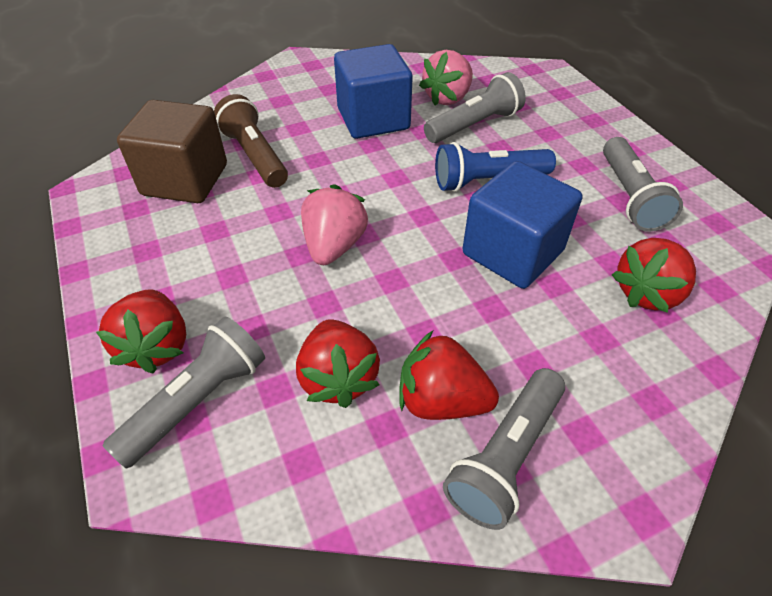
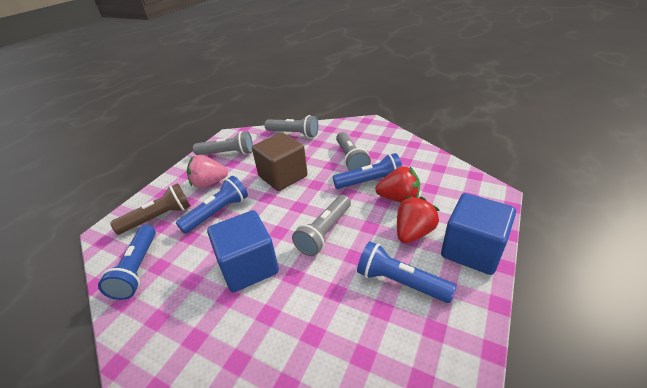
blue flashlight: 1 -> 4
pink strawberry: 2 -> 1
red strawberry: 4 -> 2

